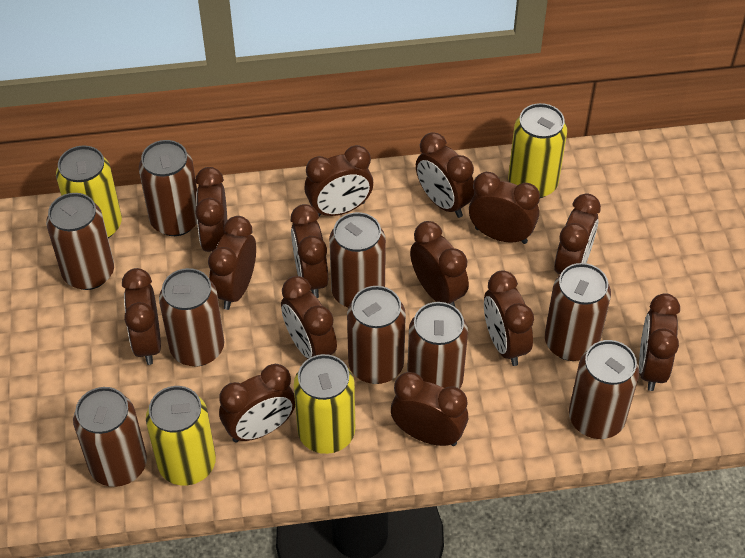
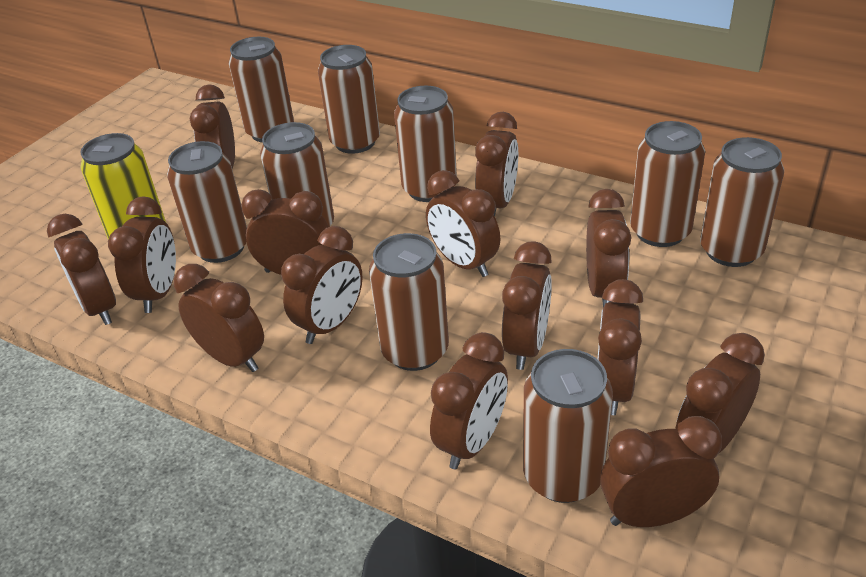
yellow can: 4 -> 1

